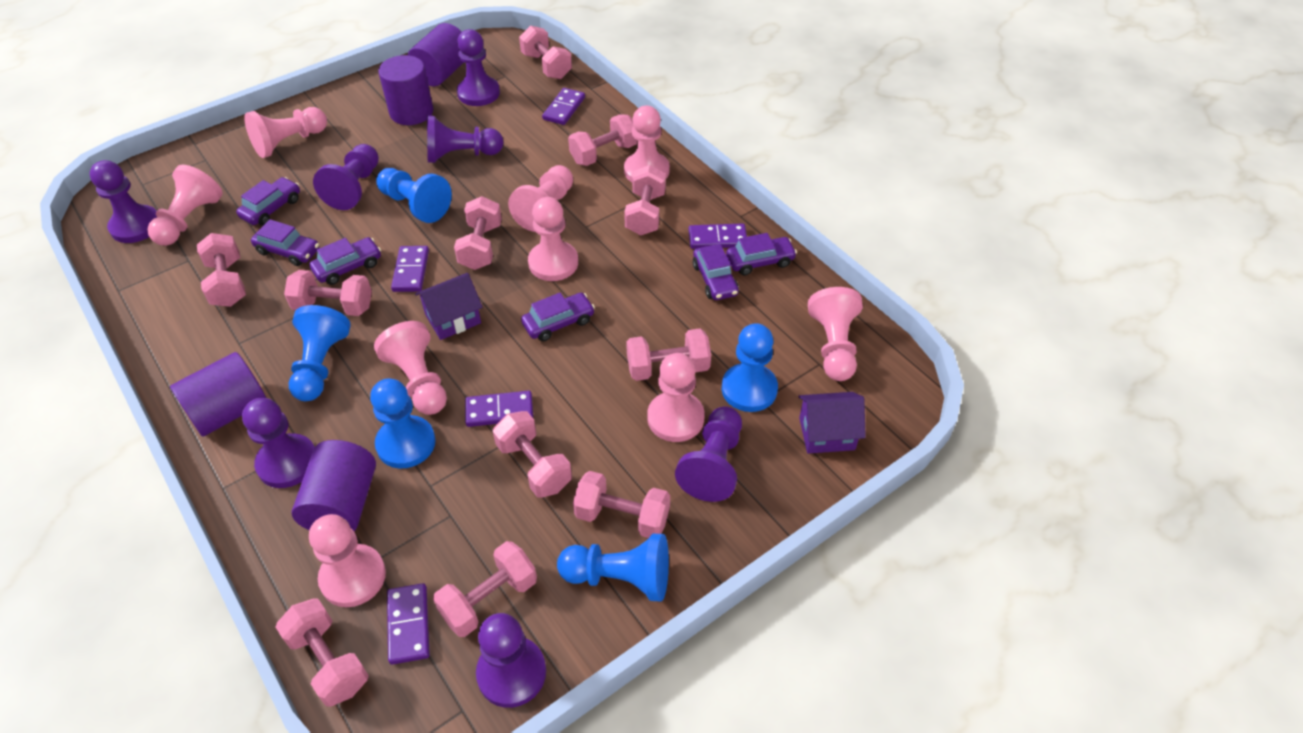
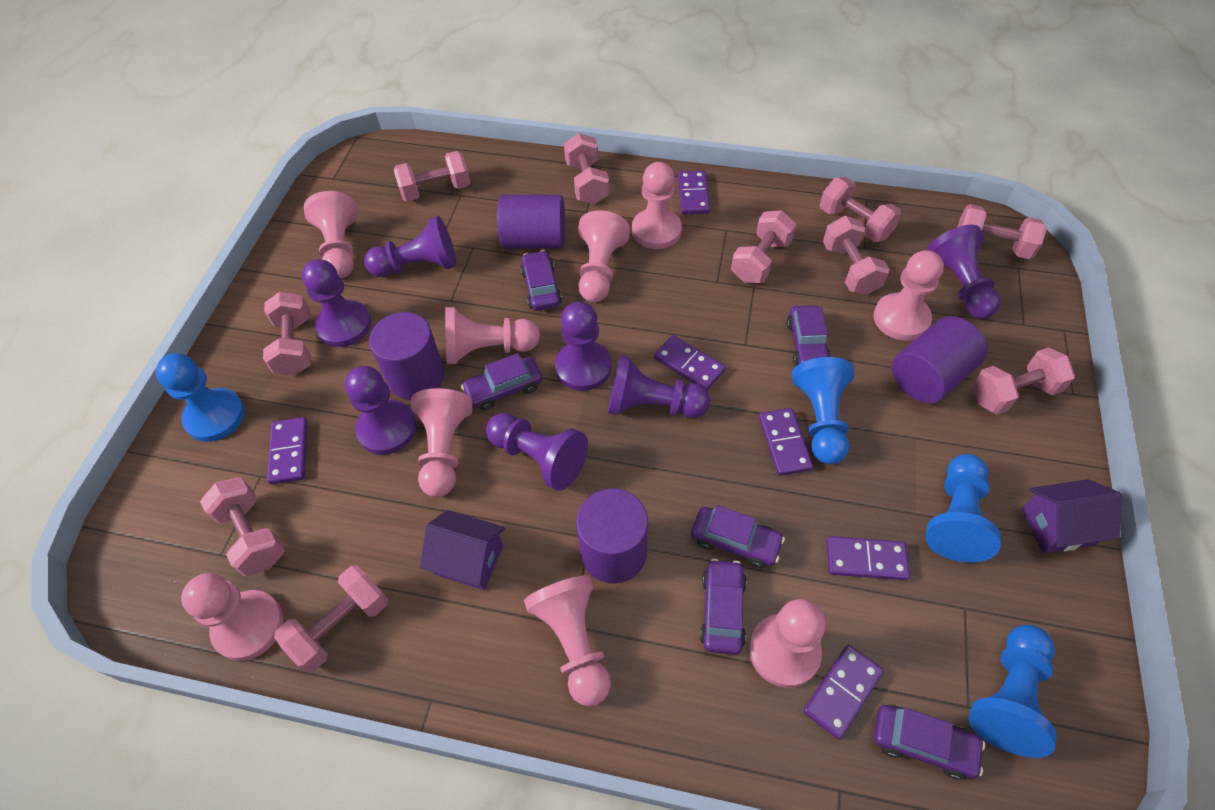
blue pawn: 5 -> 4
pink dumbbell: 11 -> 10
purple domino: 5 -> 6

